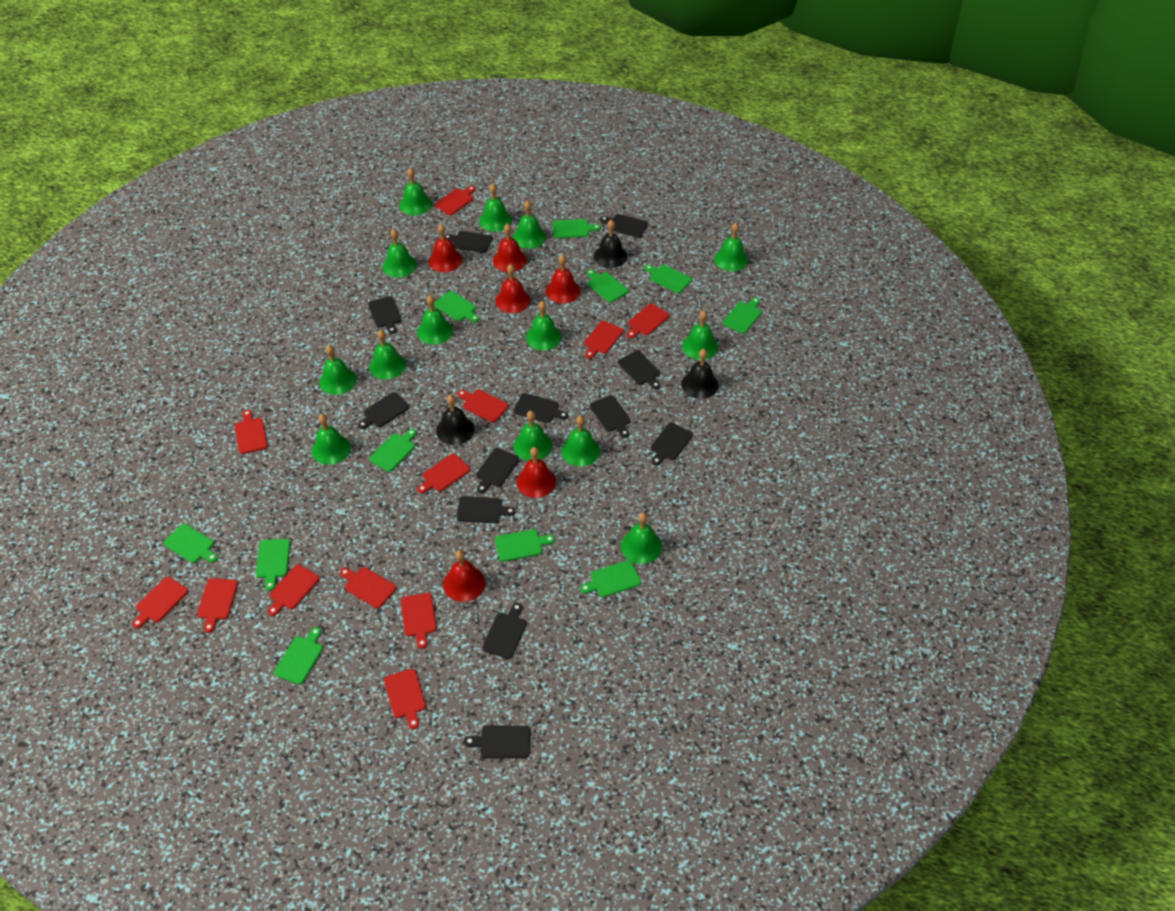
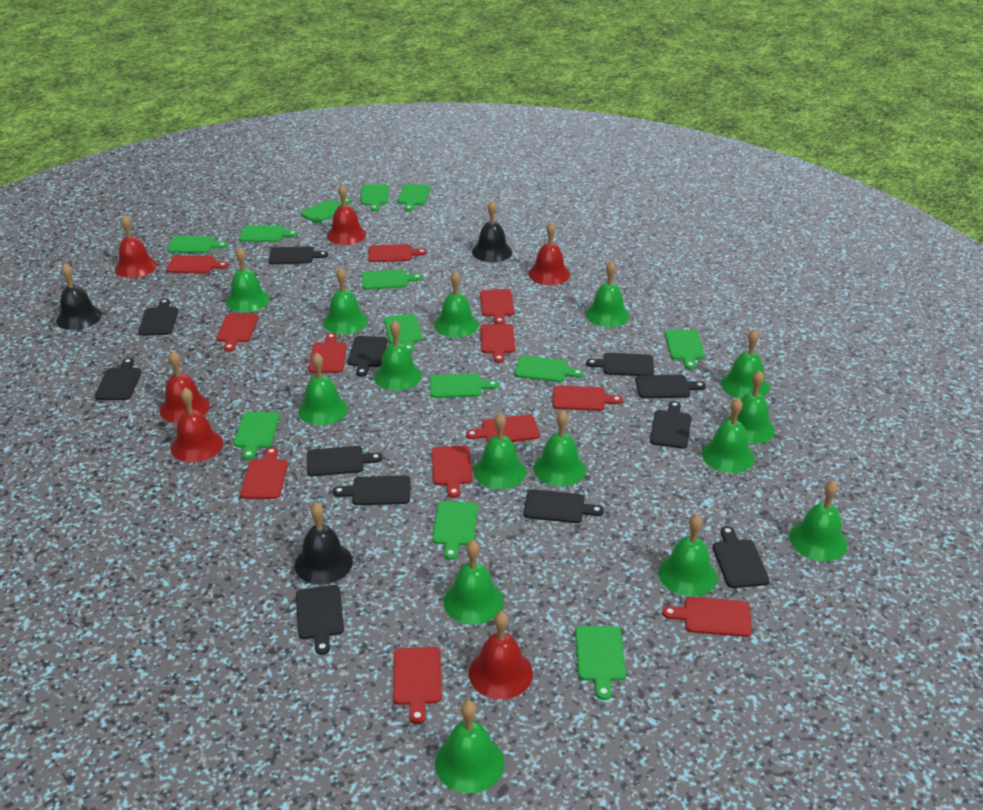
green bell: 14 -> 15
green cutting board: 11 -> 13

